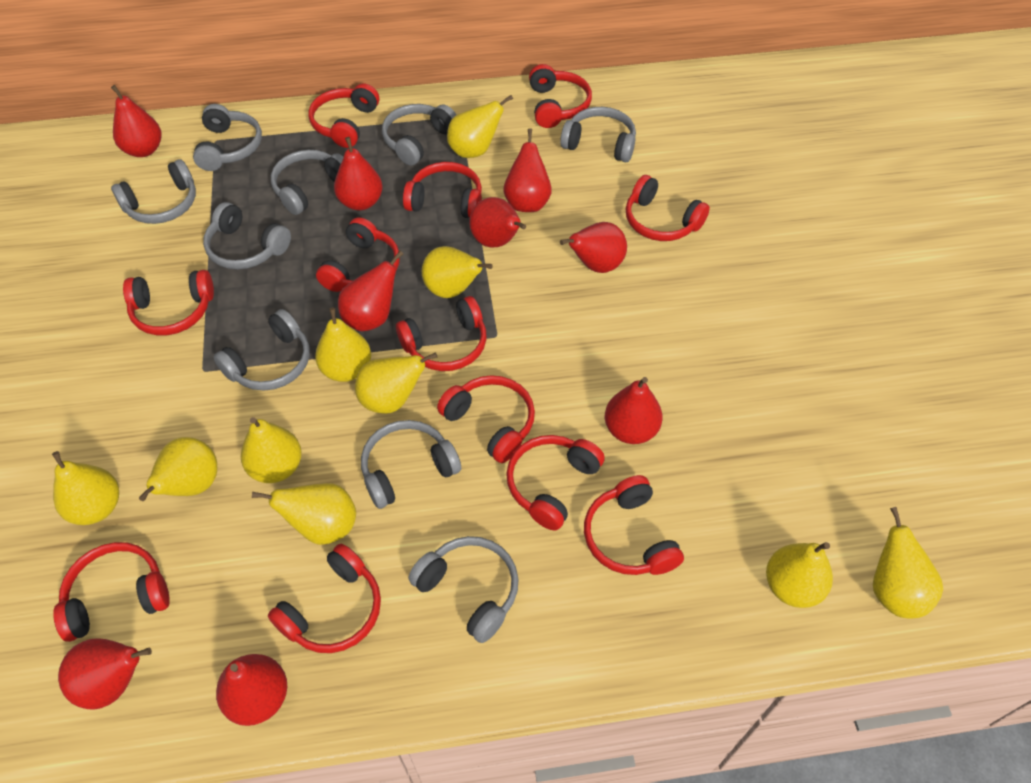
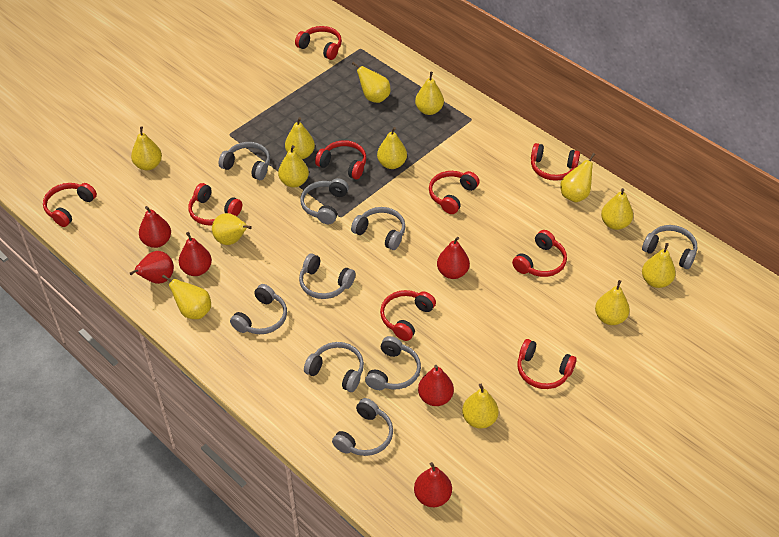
red headphones: 12 -> 9
red pear: 9 -> 6
yellow pear: 10 -> 13

